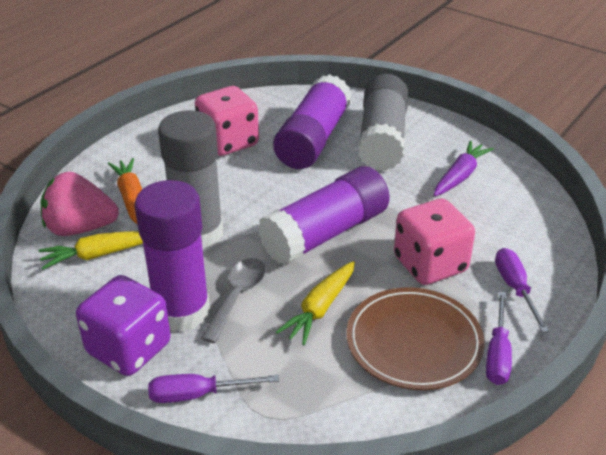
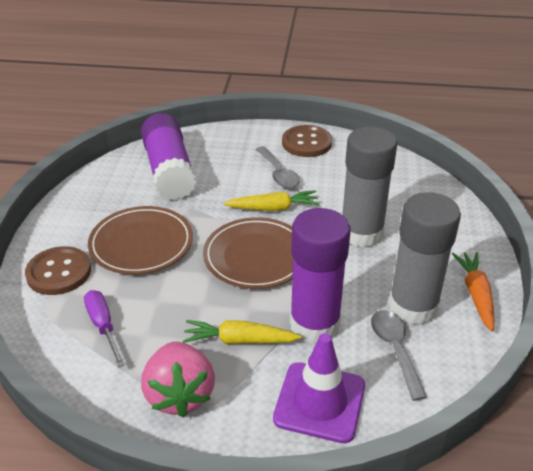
brown button: 0 -> 2
brown plate: 1 -> 2
grey spoon: 1 -> 2
pink dice: 2 -> 0
purple carrot: 1 -> 0
purple dice: 1 -> 0
purple glue stick: 3 -> 2
purple screwdriver: 3 -> 1
purple traffic cone: 0 -> 1

